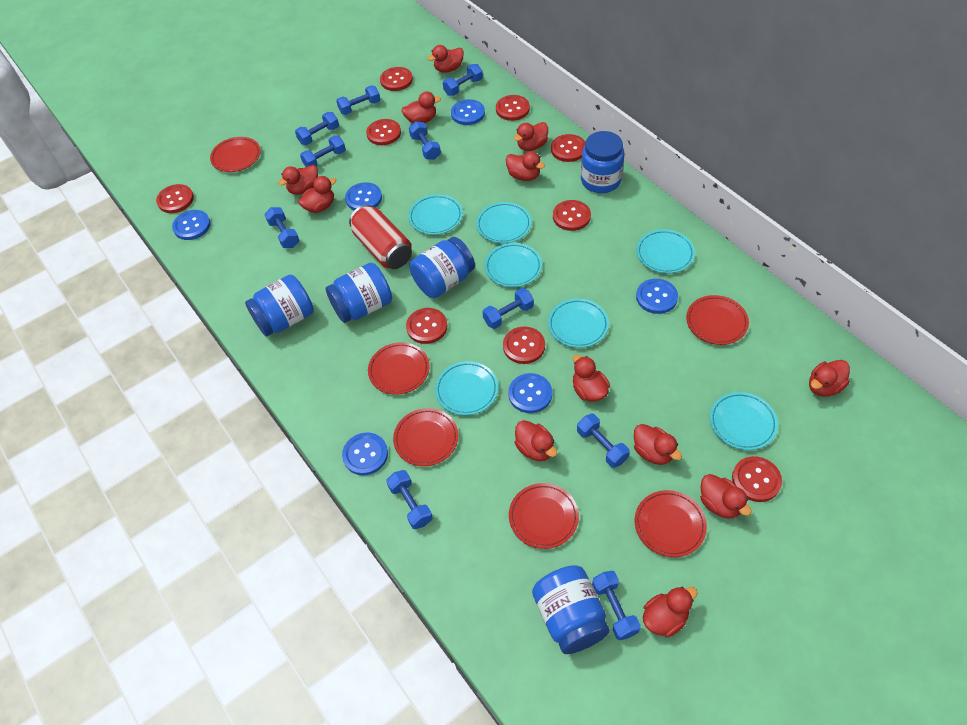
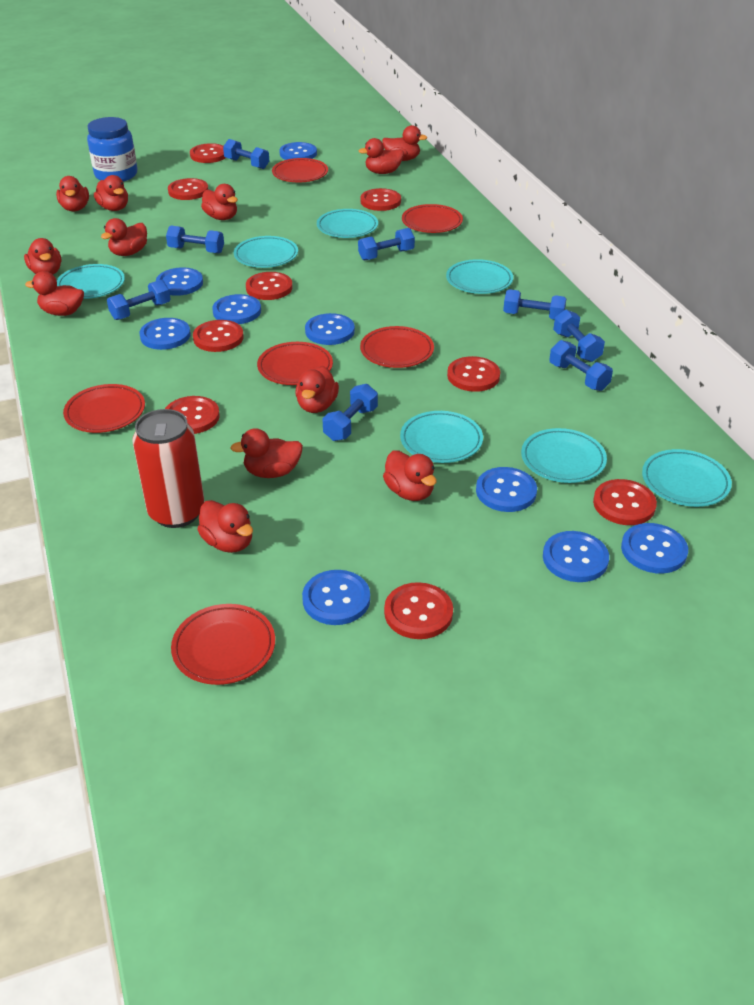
blue button: 6 -> 9
blue dumbbell: 10 -> 8
blue jar: 5 -> 1

